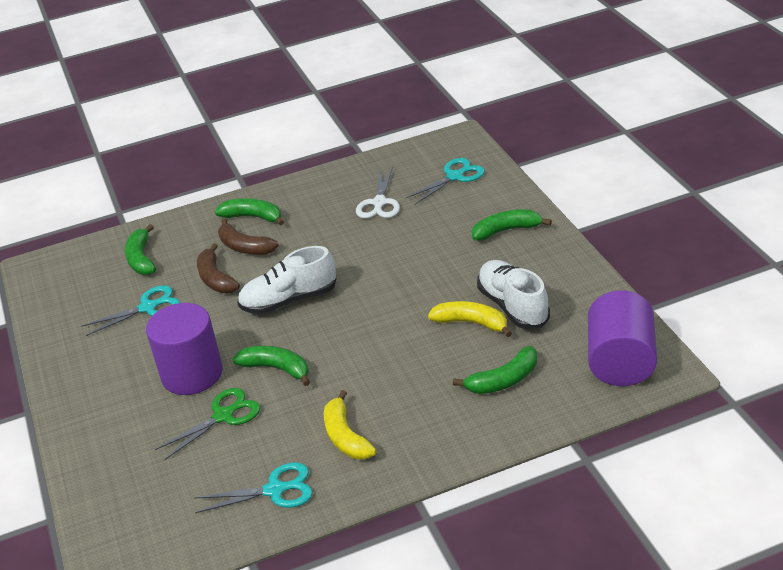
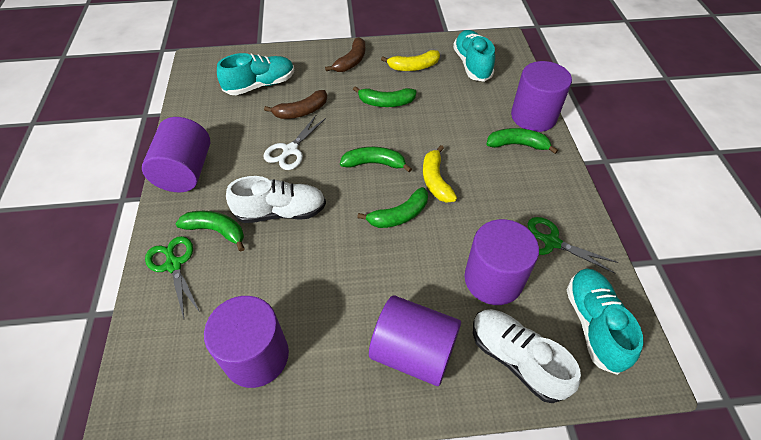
green scissors: 1 -> 2
purple cylinder: 2 -> 5
turquoise scissors: 3 -> 0
turquoise shoe: 0 -> 3

